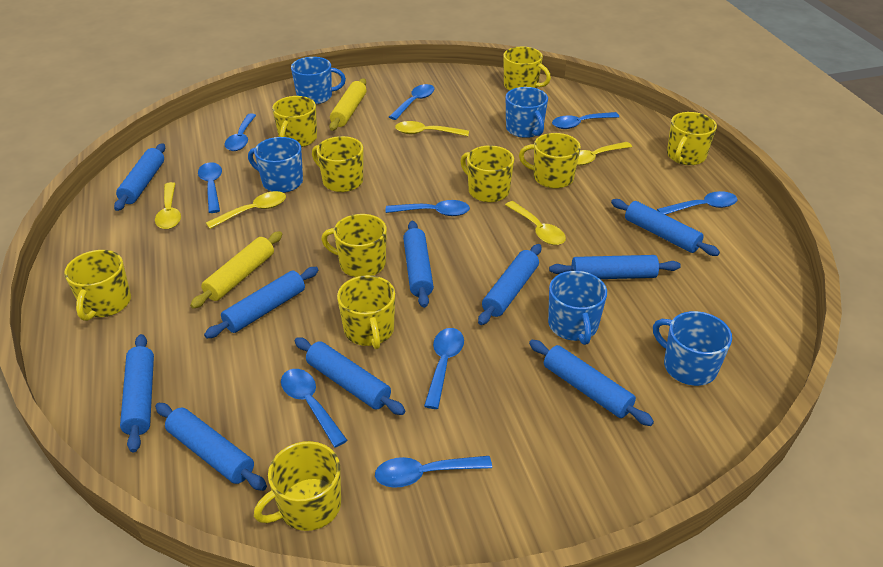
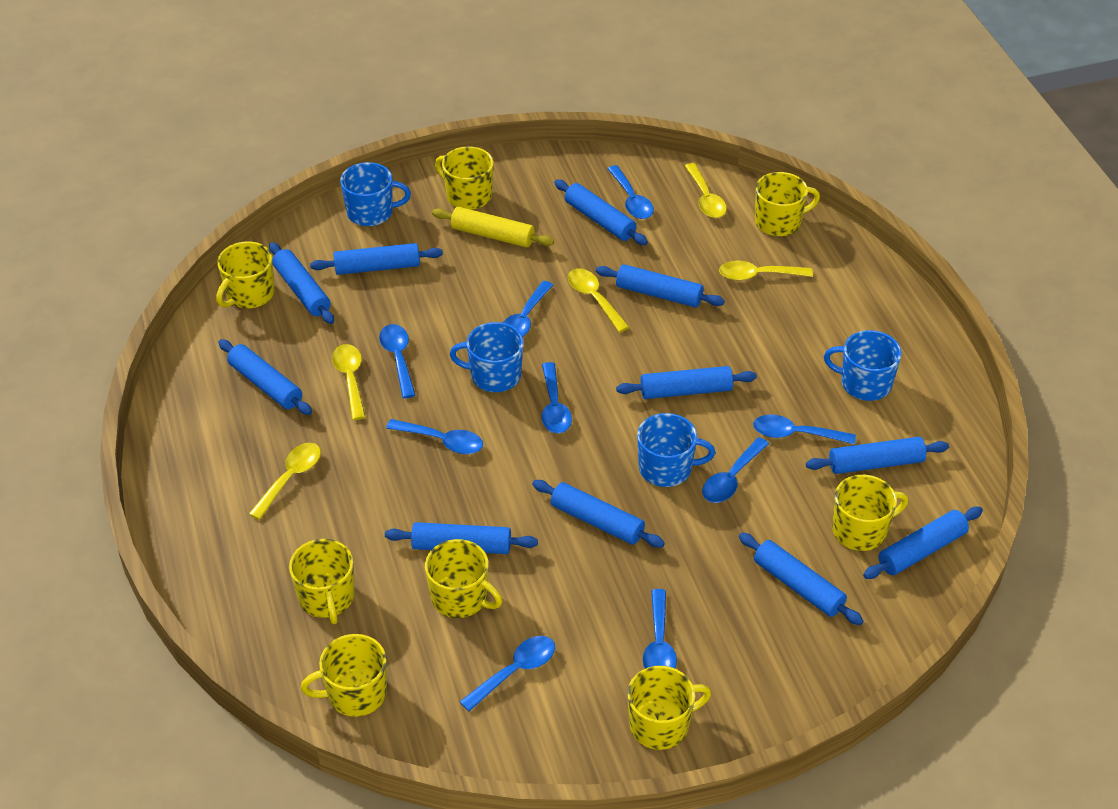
blue mug: 5 -> 4
blue rolling pin: 10 -> 11
yellow mug: 10 -> 8
yellow rolling pin: 2 -> 1

